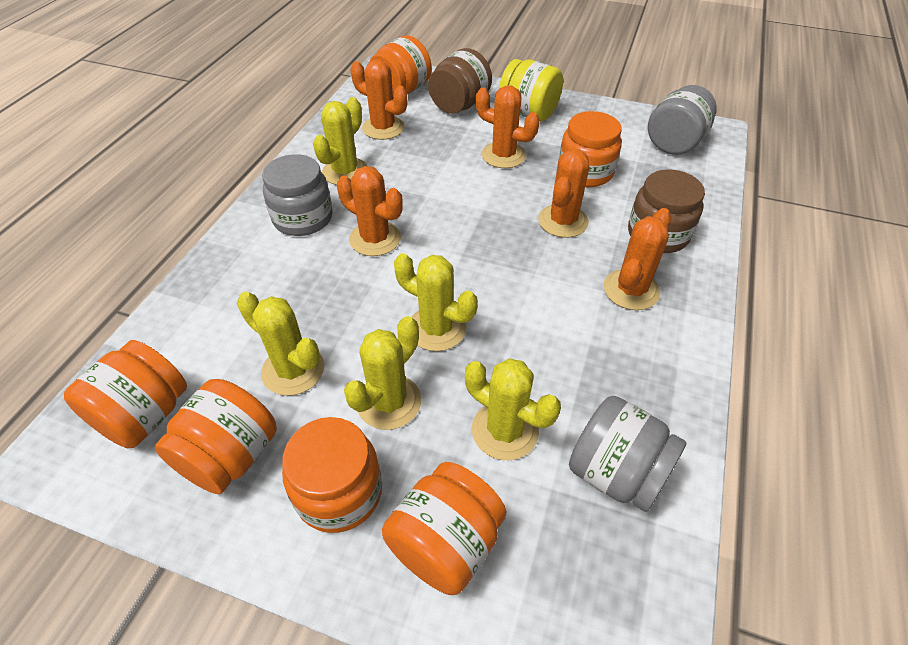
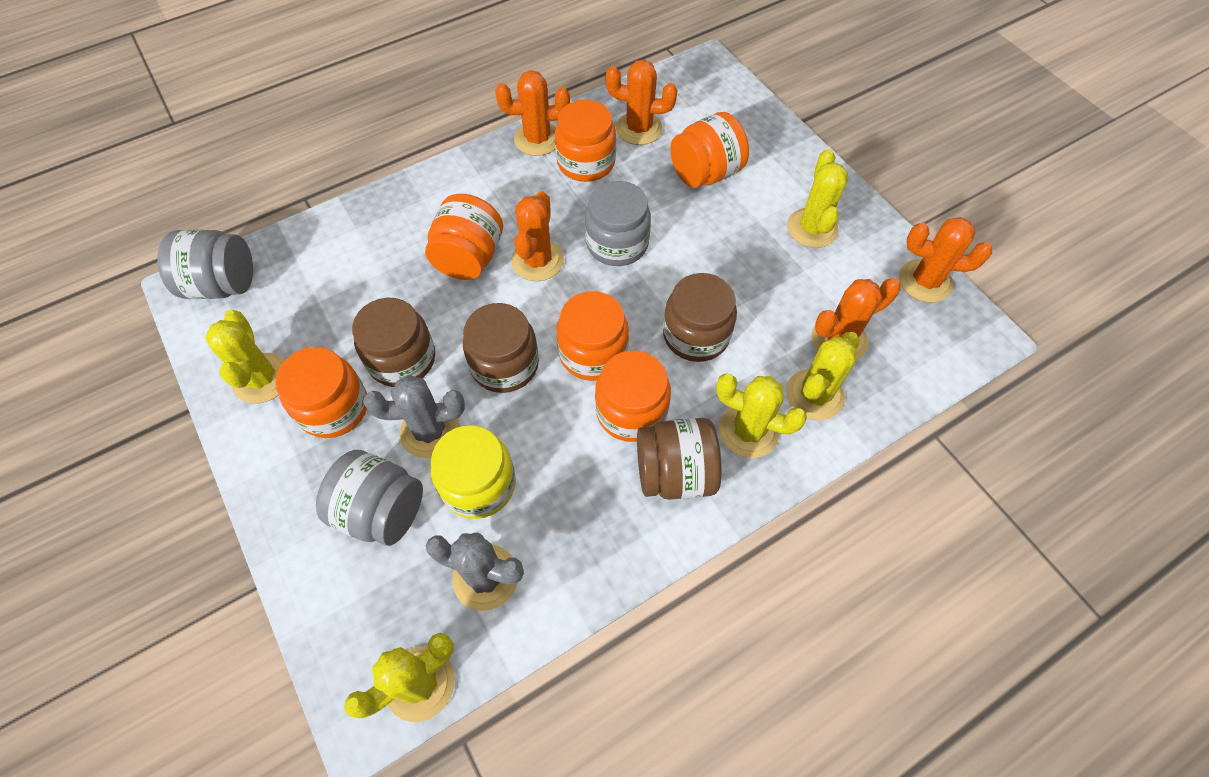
brown jar: 2 -> 4
grey cactus: 0 -> 2

